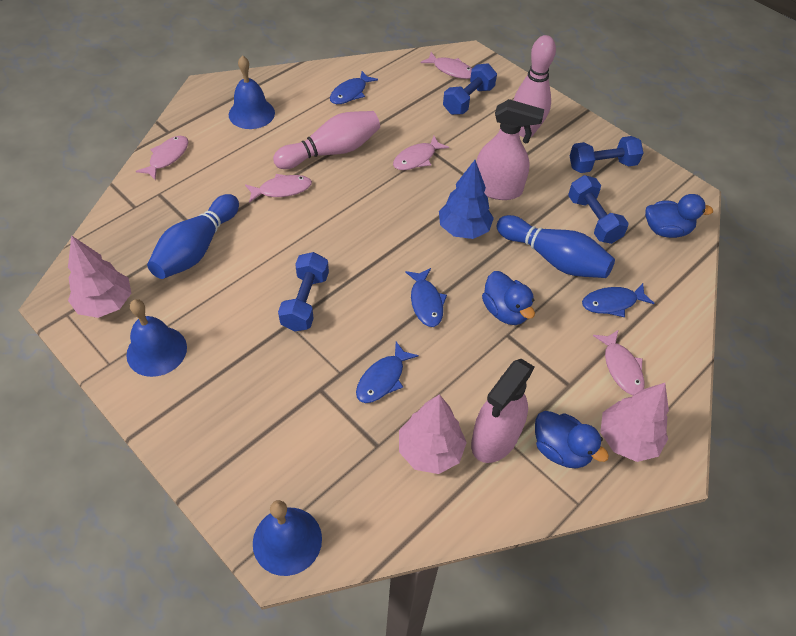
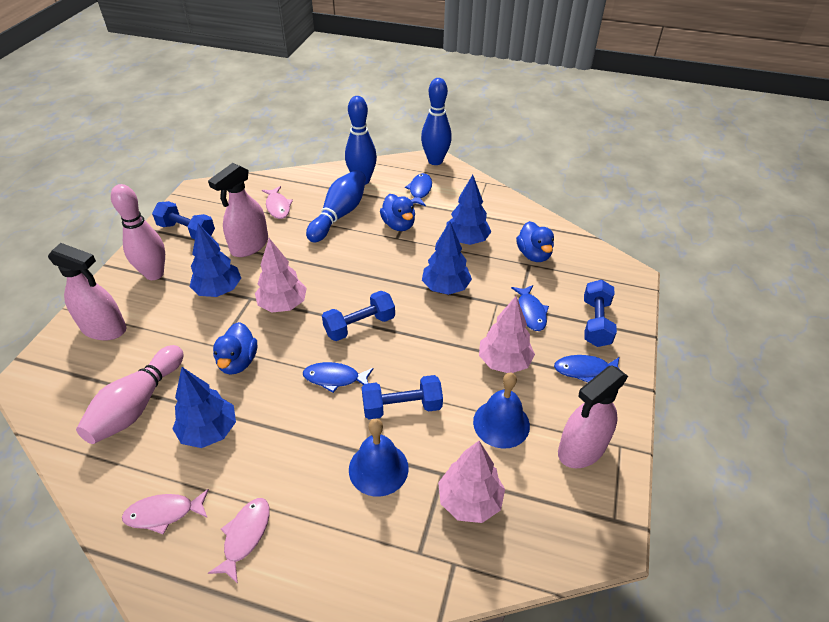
blue bell: 3 -> 2
blue bowling pin: 2 -> 3
blue tree: 1 -> 4
pink fish: 5 -> 3
pink spray bottle: 2 -> 3

